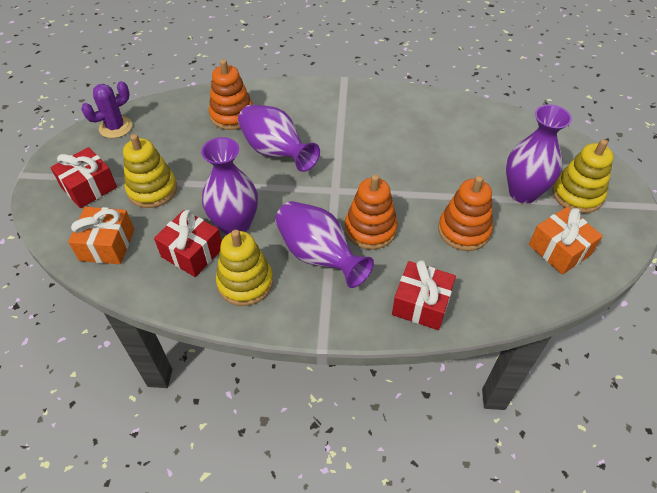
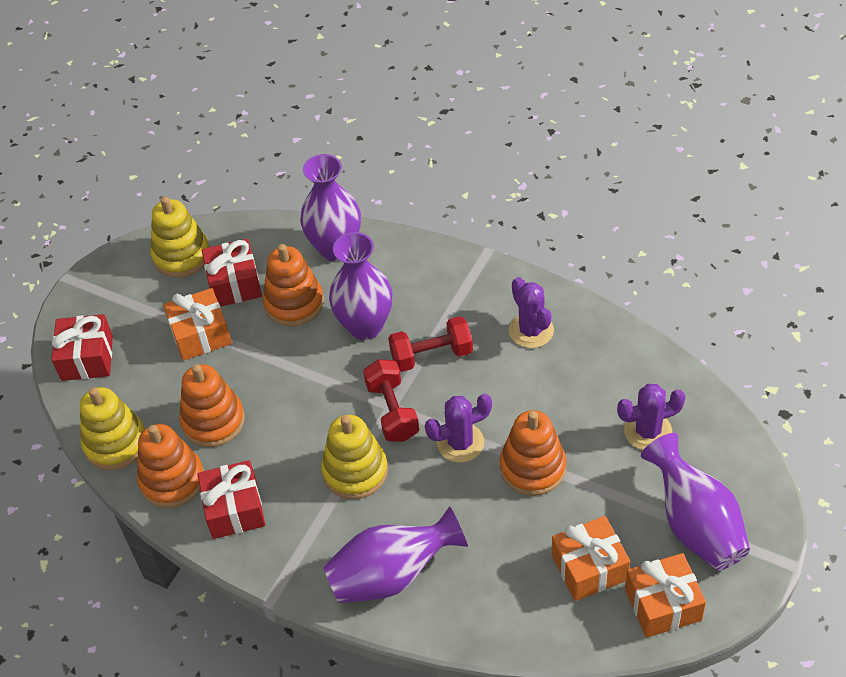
orange gift: 2 -> 3
orange stacking toy: 3 -> 4
purple cactus: 1 -> 3
red dumbbell: 0 -> 2

